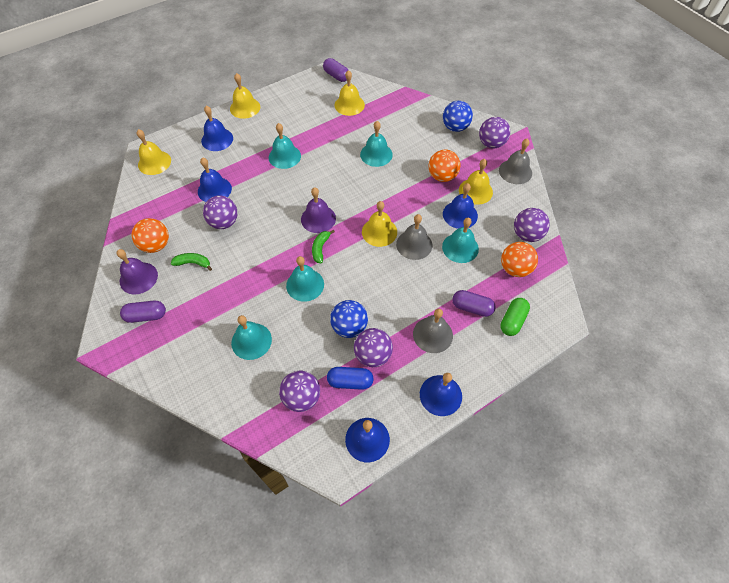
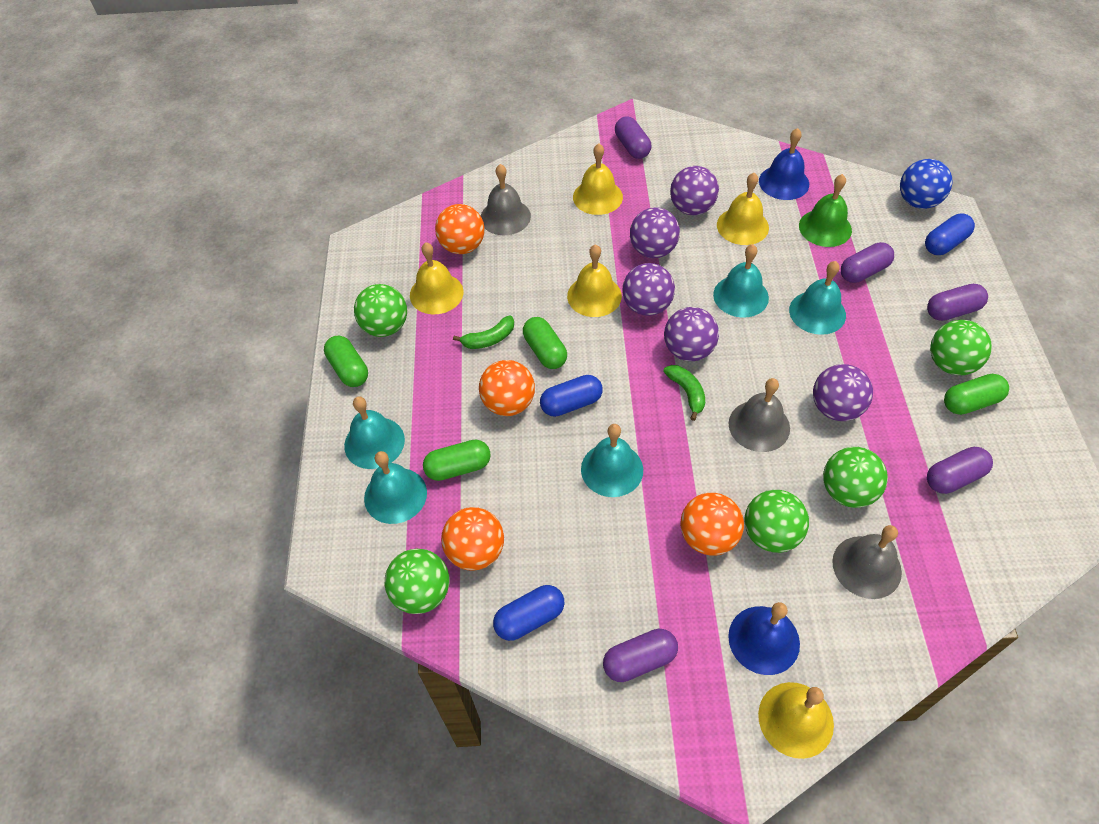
blue ball: 2 -> 1
blue bell: 5 -> 2
blue capsule: 1 -> 3
green ball: 0 -> 5
green bell: 0 -> 1
green capsule: 1 -> 4
orange ball: 3 -> 4
purple bell: 2 -> 0
purple capsule: 3 -> 5

